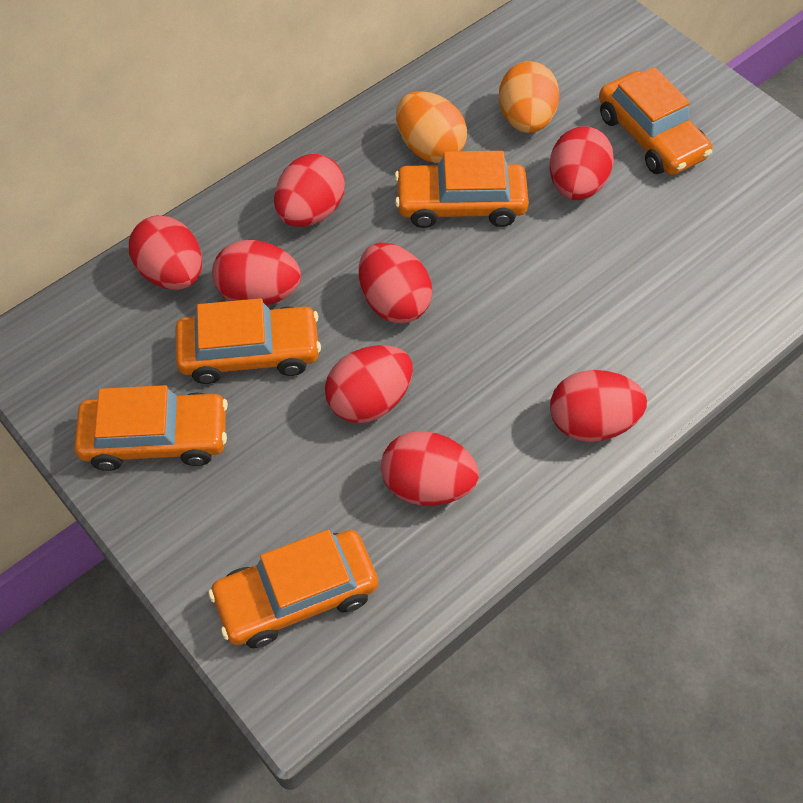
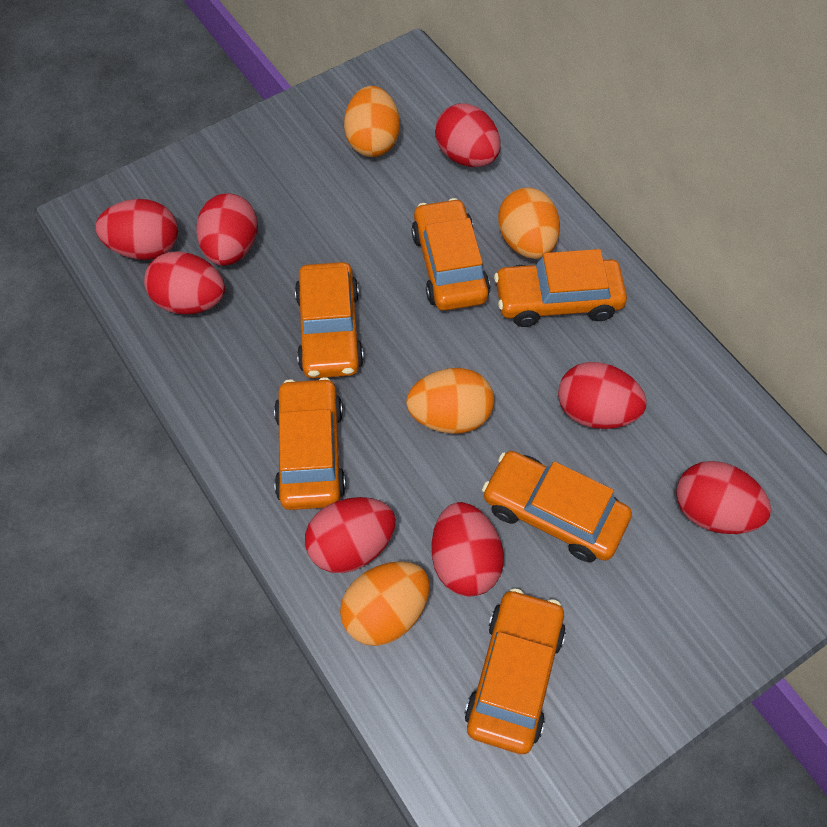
orange car: 5 -> 6
orange egg: 2 -> 4

